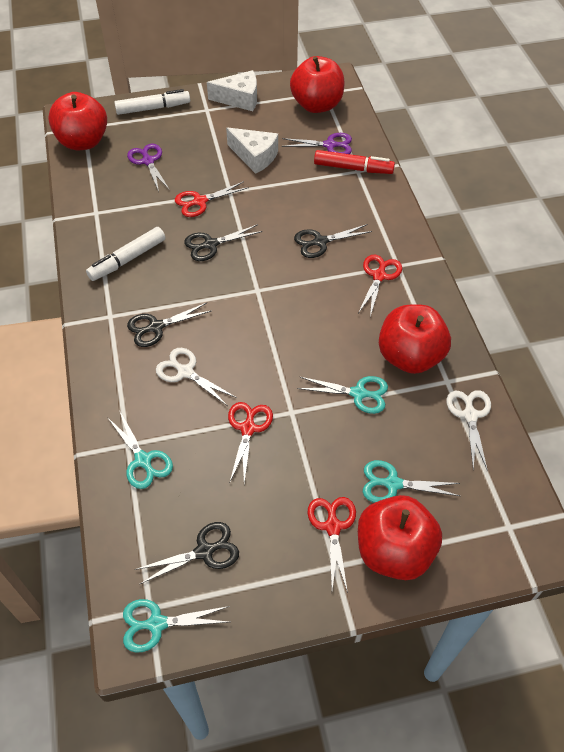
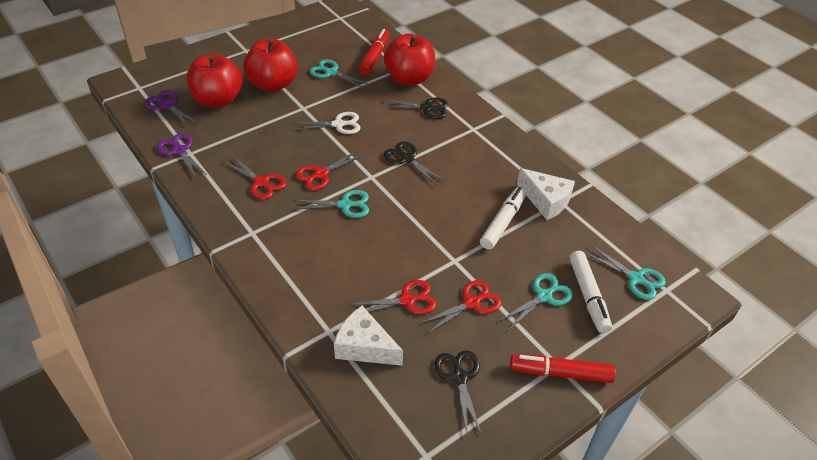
black scissors: 4 -> 3
red apple: 4 -> 3
red marker: 1 -> 2
white scissors: 2 -> 1

